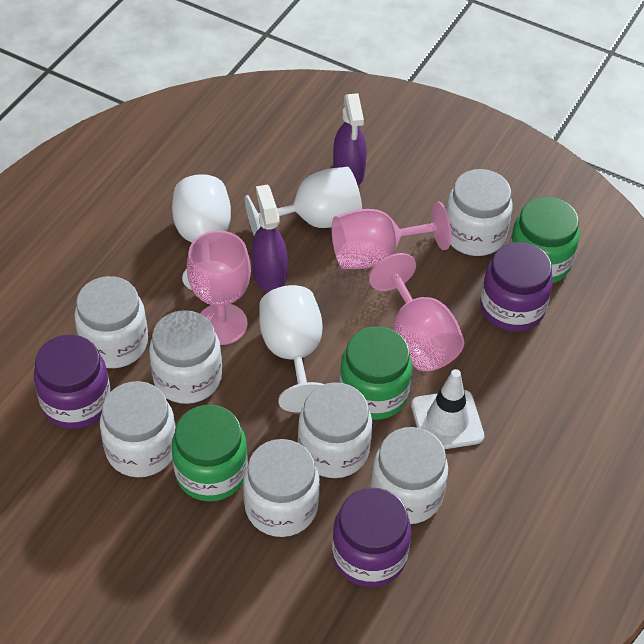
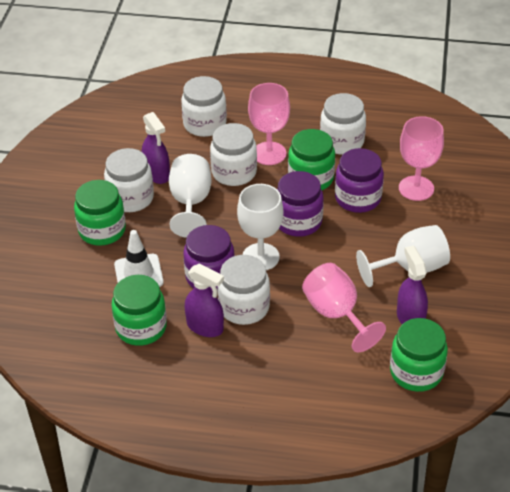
green jar: 3 -> 4
purple spray bottle: 2 -> 3
white jar: 7 -> 5

